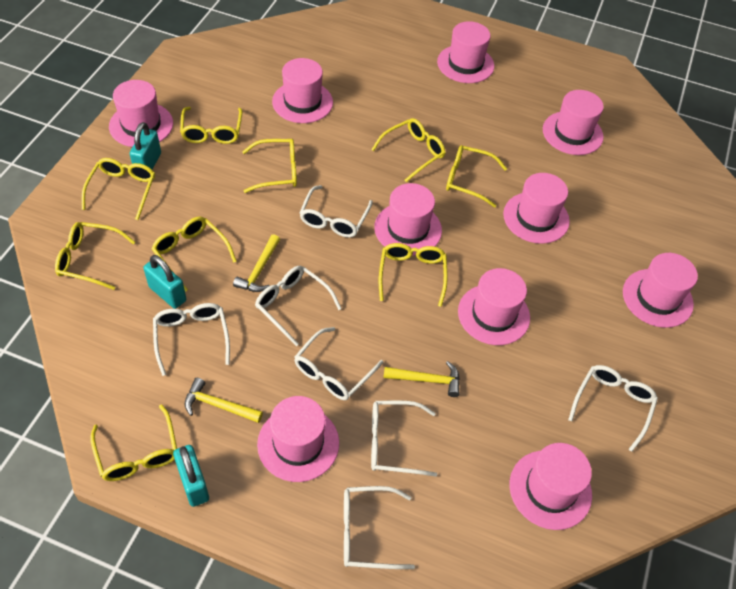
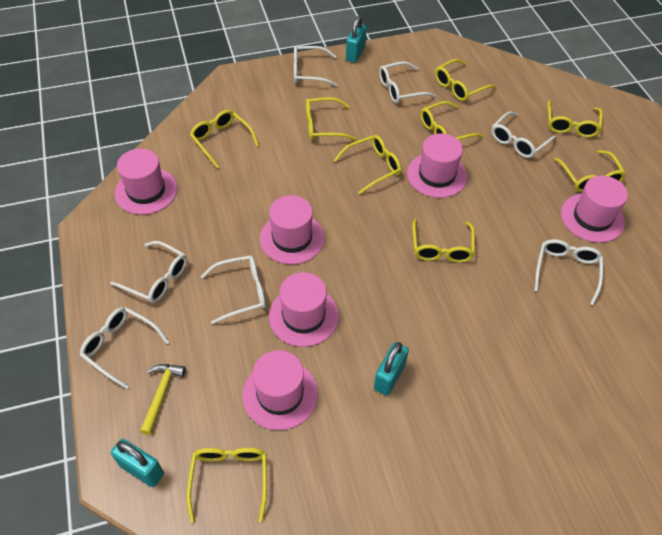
pink hat: 10 -> 6
yellow hammer: 3 -> 1

